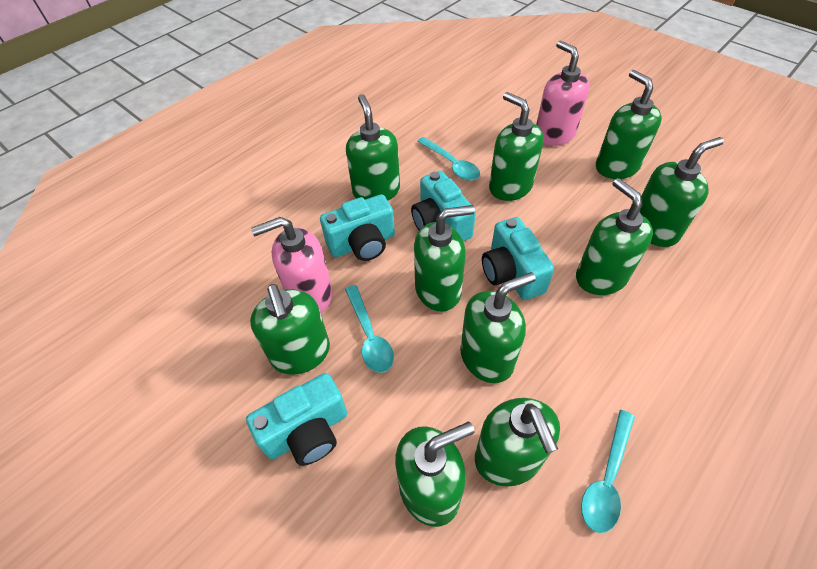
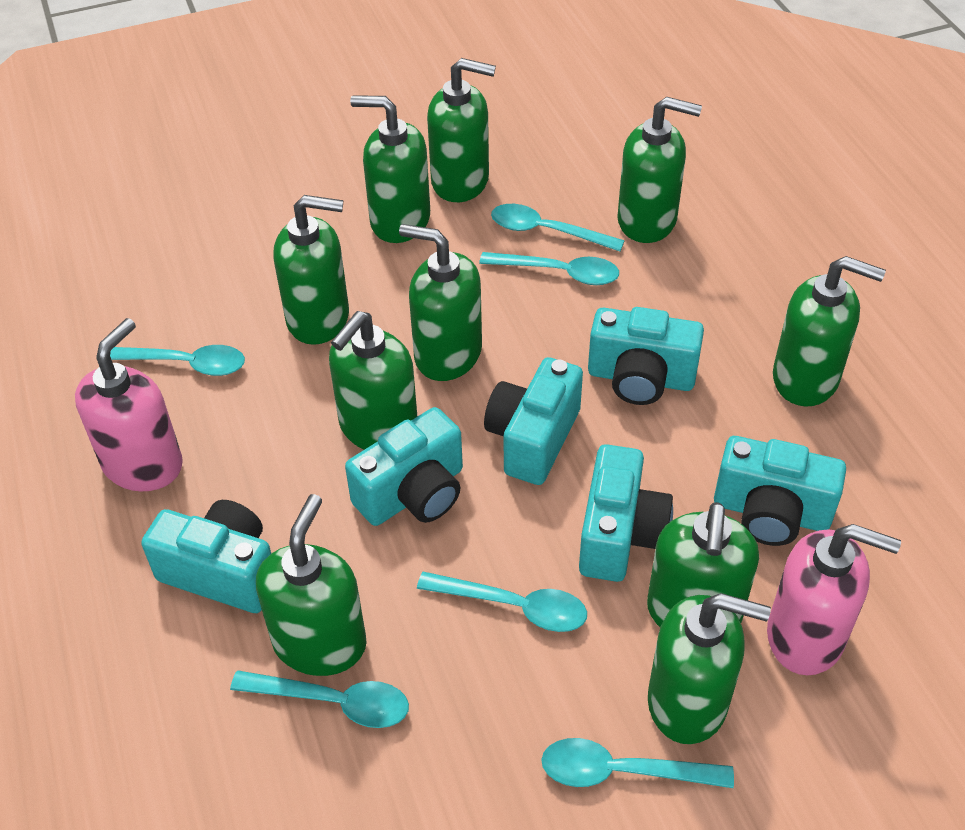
turquoise camera: 4 -> 6
turquoise spoon: 3 -> 6

